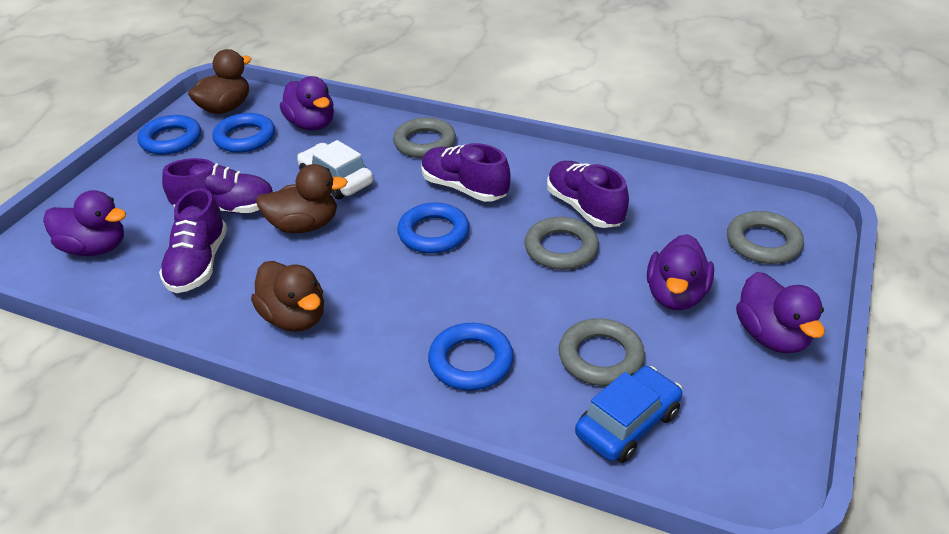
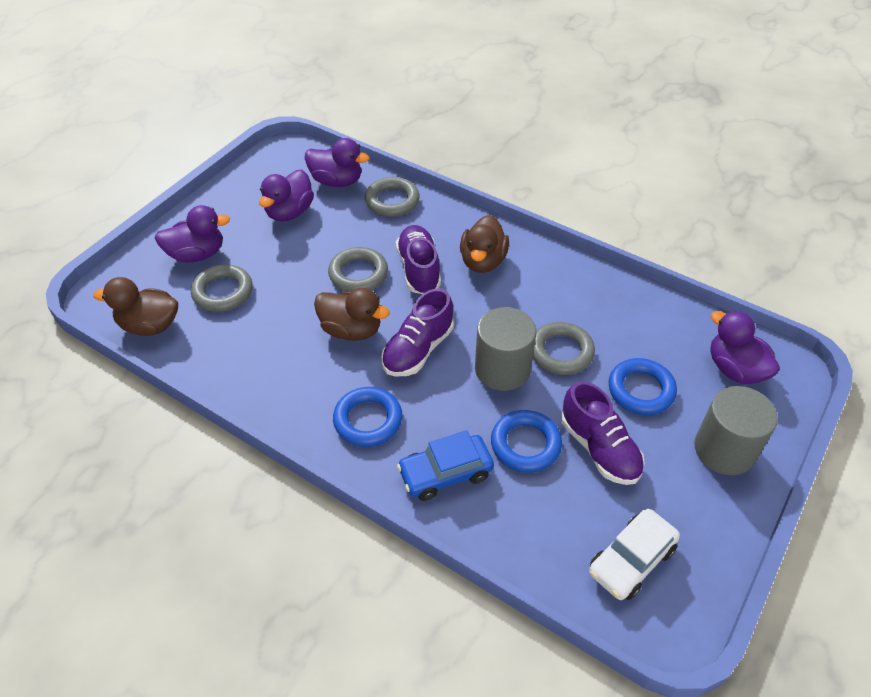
blue ring: 4 -> 3
grey cylinder: 0 -> 2
purple shoe: 4 -> 3

